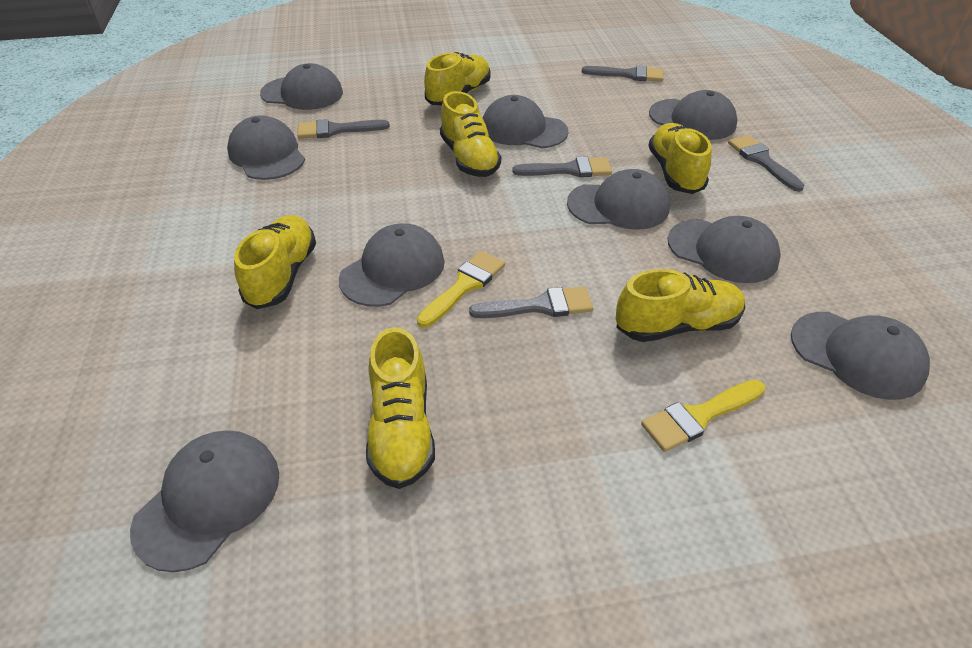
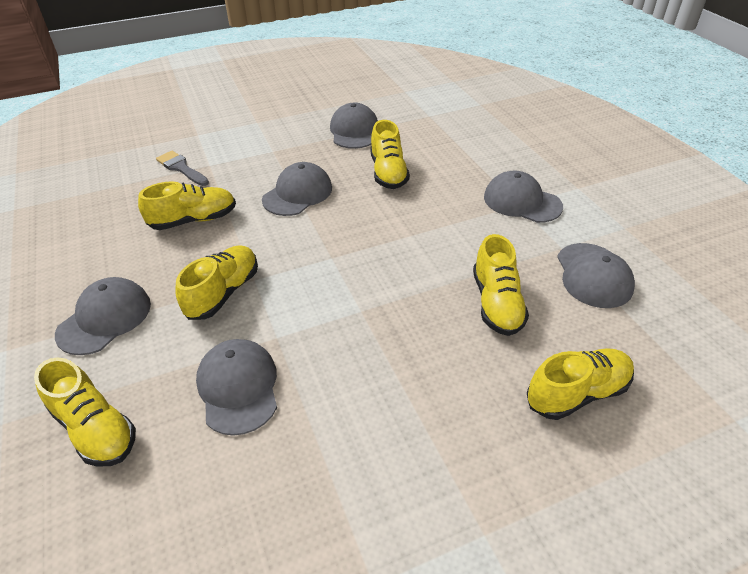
grey brush: 5 -> 1
grey cap: 9 -> 6
yellow brush: 2 -> 0

